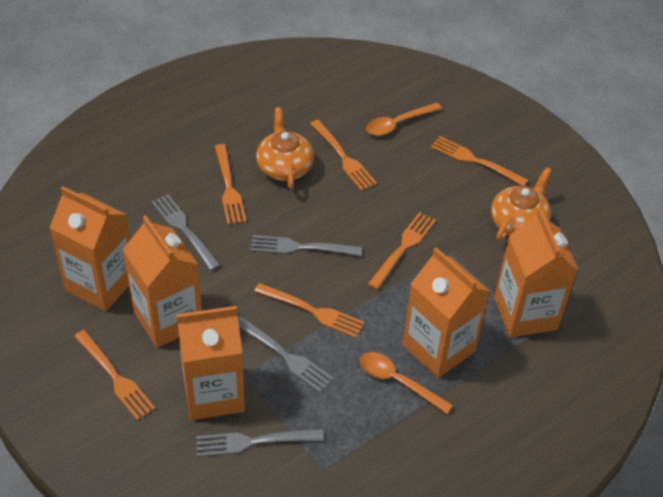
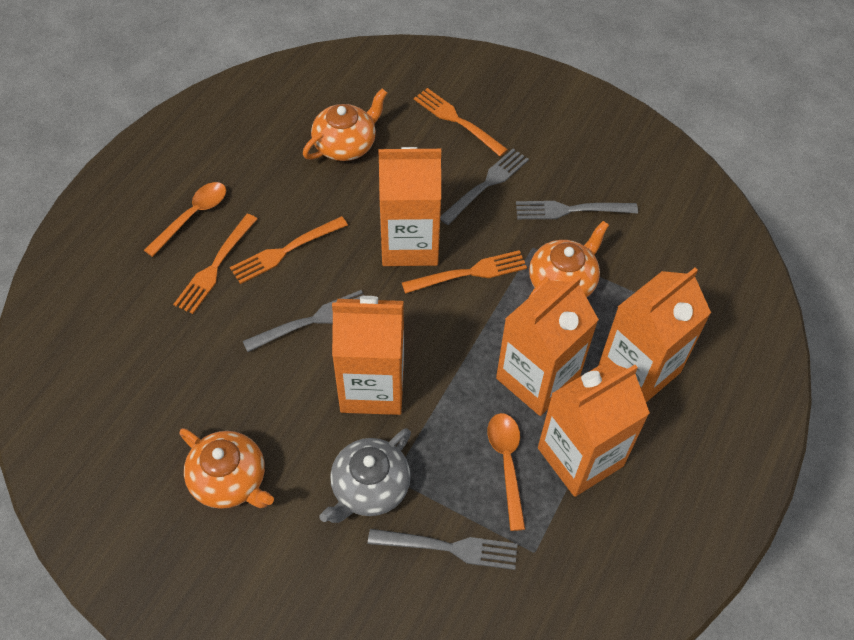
grey teapot: 0 -> 1
orange fork: 6 -> 4
orange teapot: 2 -> 3

